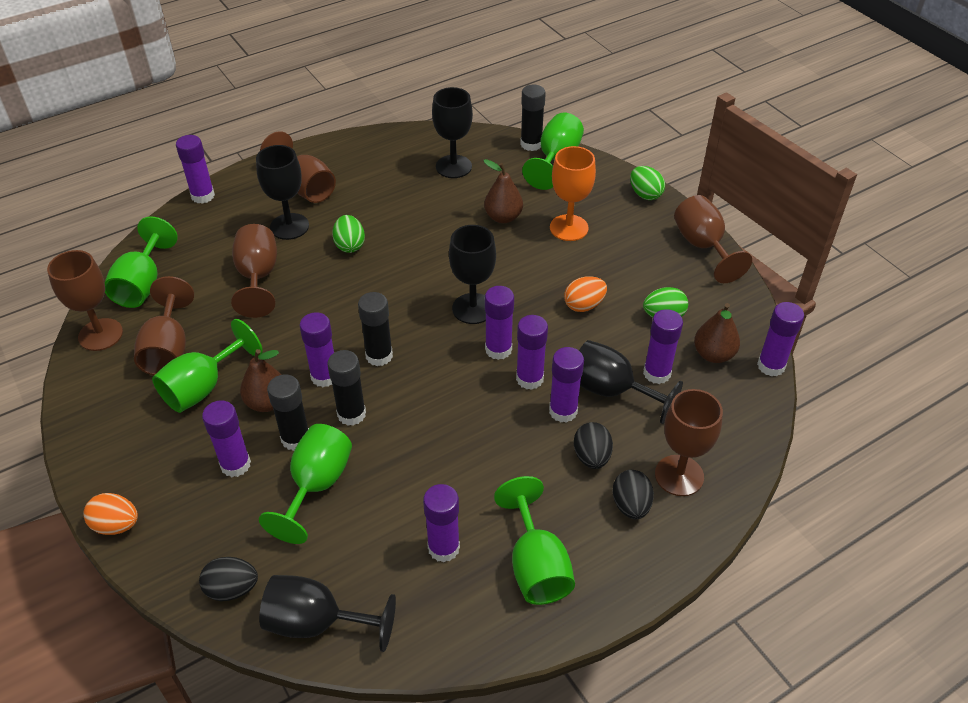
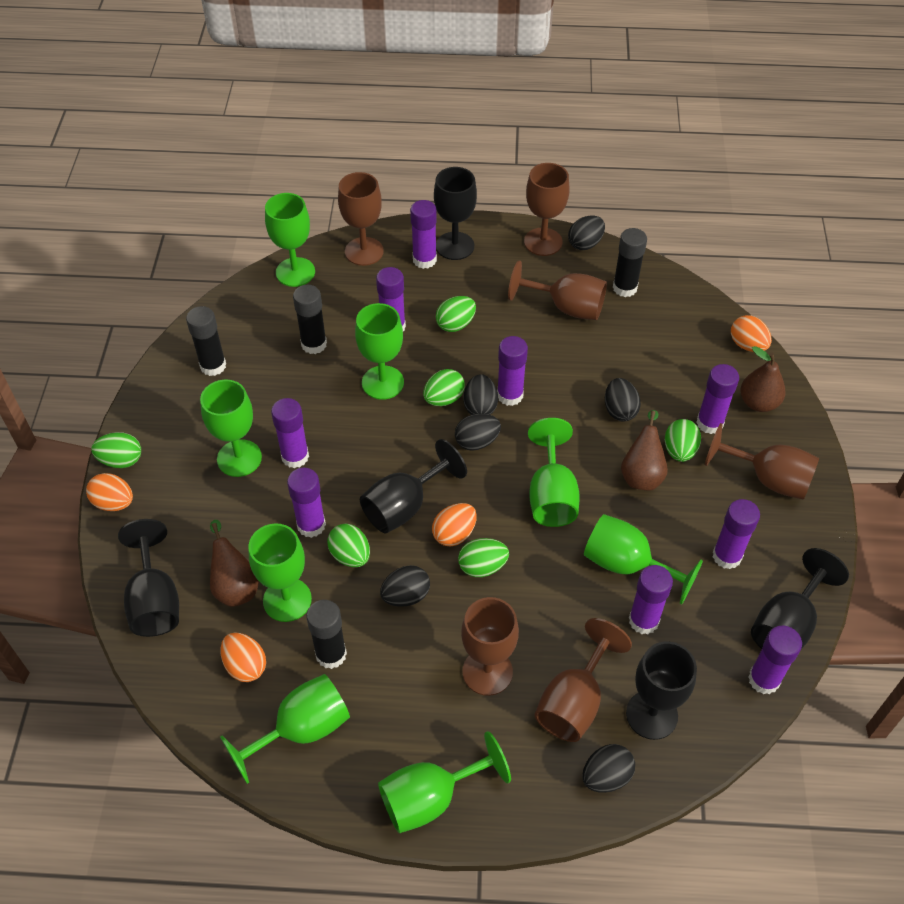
black egg: 3 -> 6
green egg: 3 -> 6
green goblet: 5 -> 8
orange egg: 2 -> 4
orange goblet: 1 -> 0

